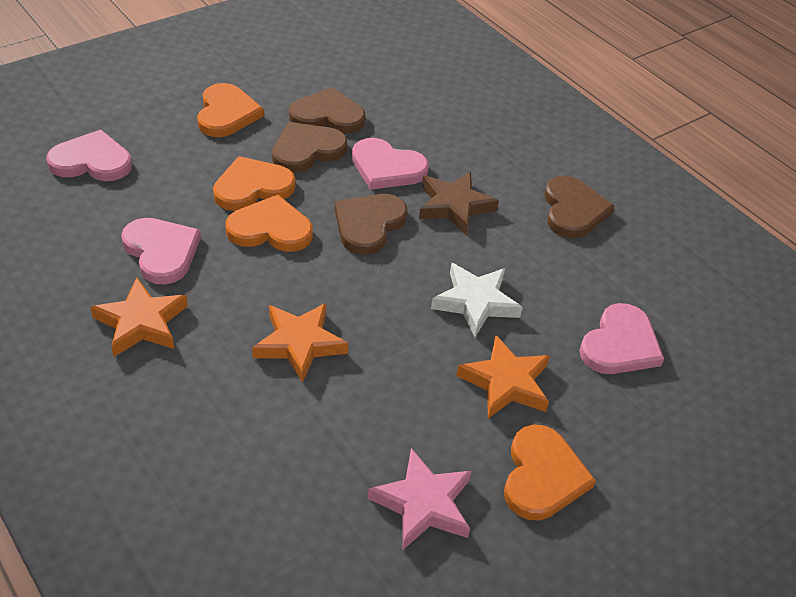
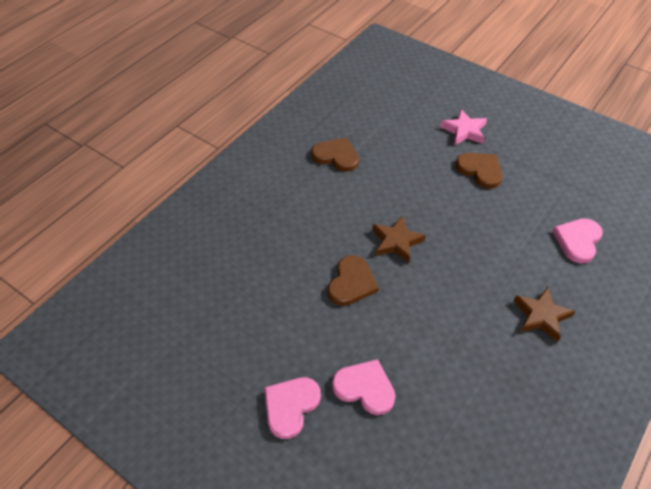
brown heart: 4 -> 3
brown star: 1 -> 2
orange heart: 4 -> 0
orange star: 3 -> 0
pink heart: 4 -> 3
white star: 1 -> 0

